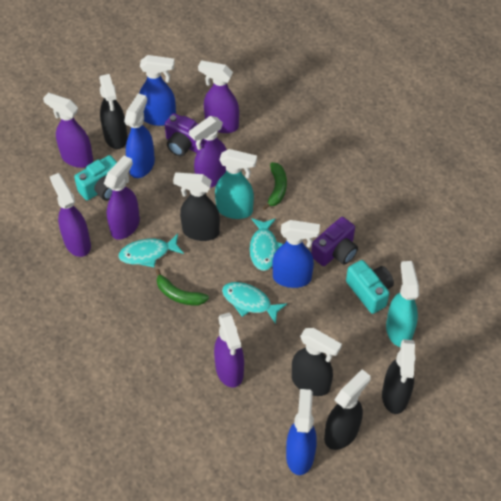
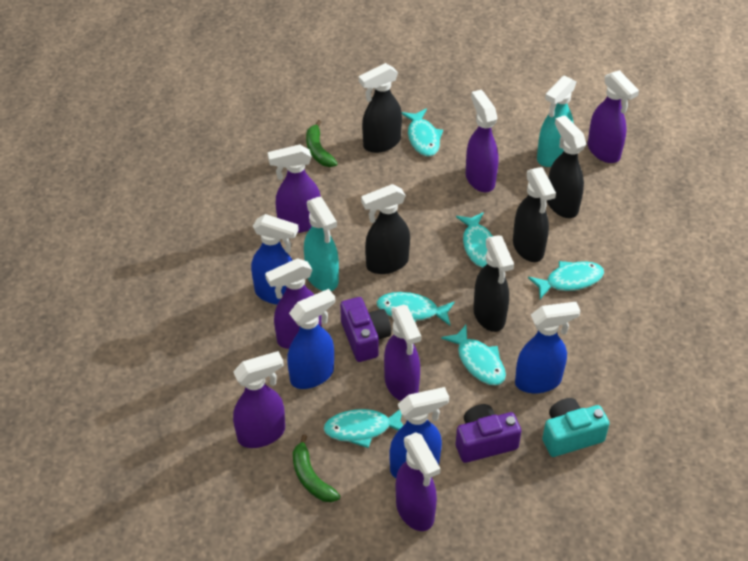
purple spray bottle: 6 -> 7
turquoise camera: 2 -> 1
turquoise fish: 3 -> 6

